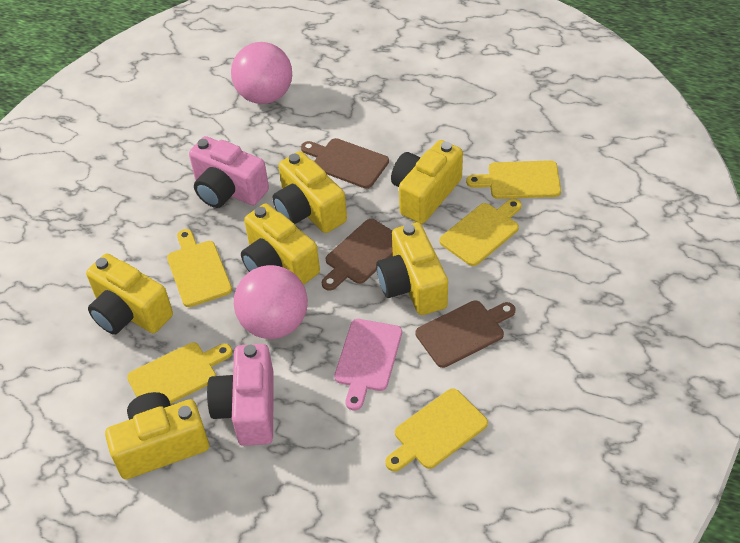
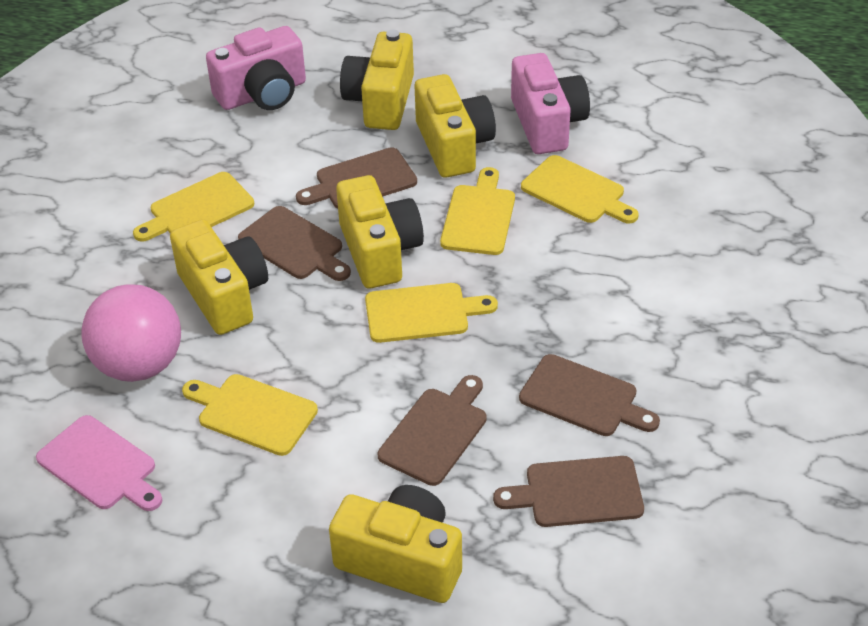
brown cutting board: 3 -> 5
pink ball: 2 -> 1
yellow camera: 6 -> 5

